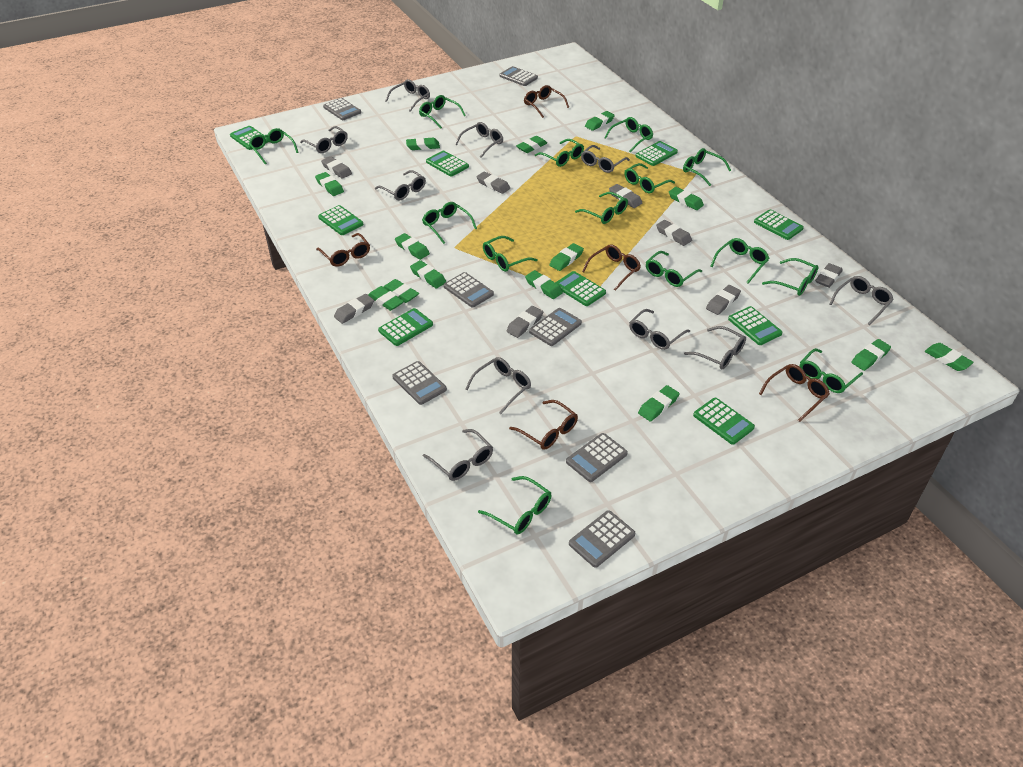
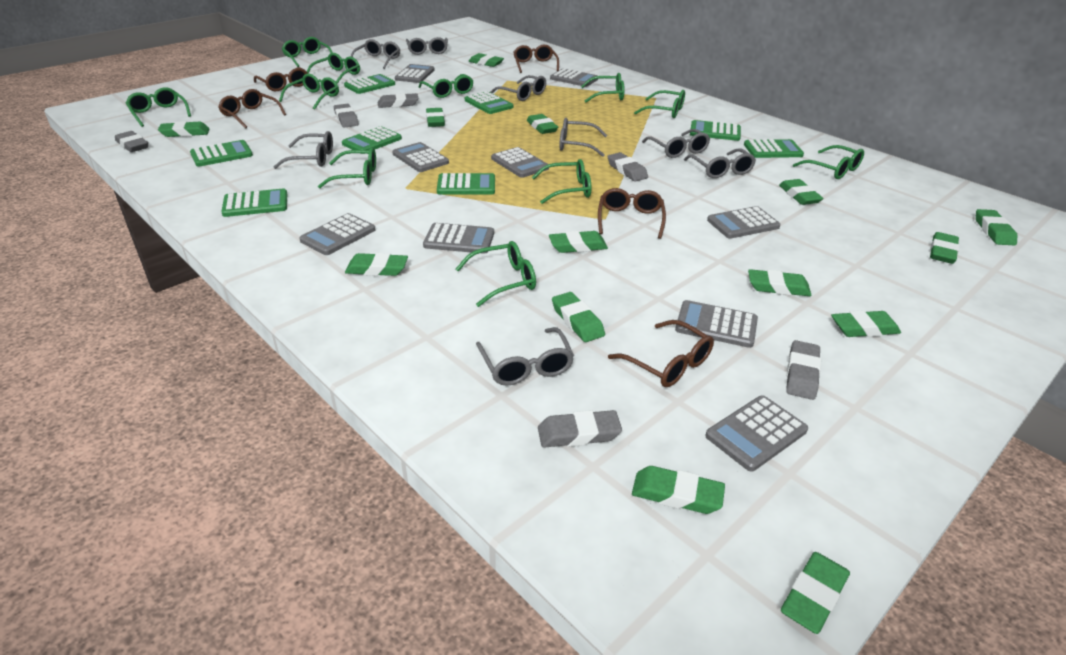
green calculator: 9 -> 8
green glasses: 14 -> 11
grey calculator: 7 -> 9
grey eraser: 8 -> 6
grey glasses: 10 -> 8

